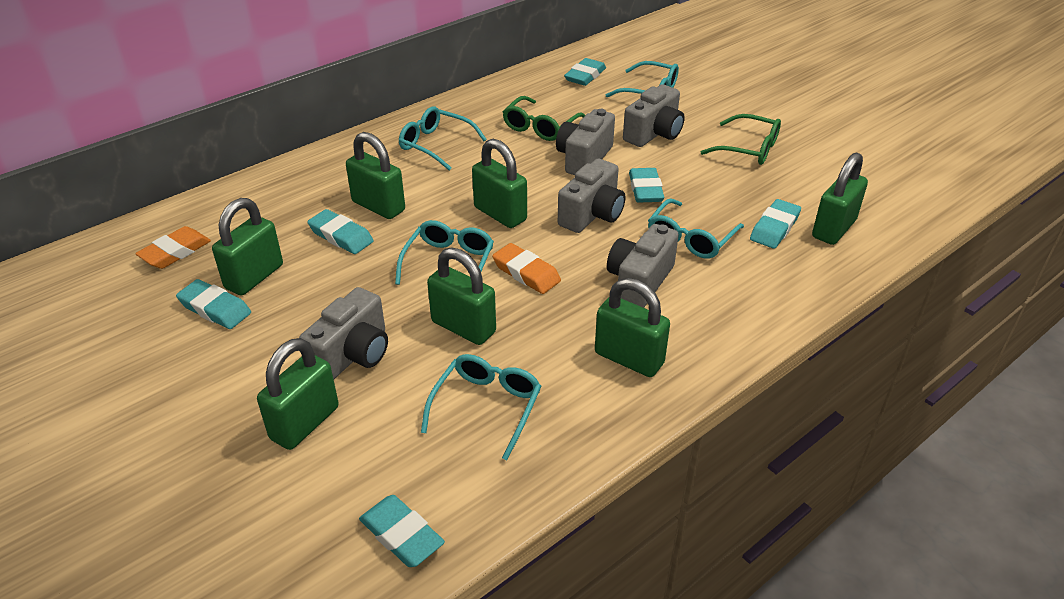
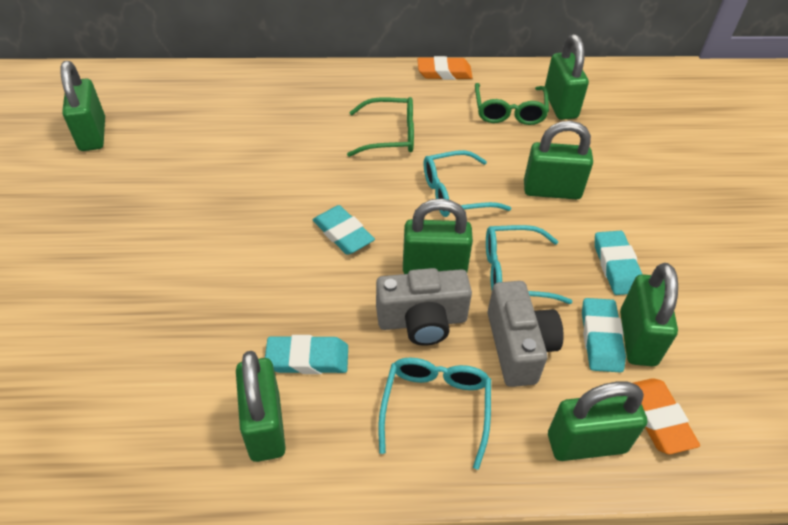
grey camera: 5 -> 2
turquoise eraser: 6 -> 4
turquoise glasses: 5 -> 3

